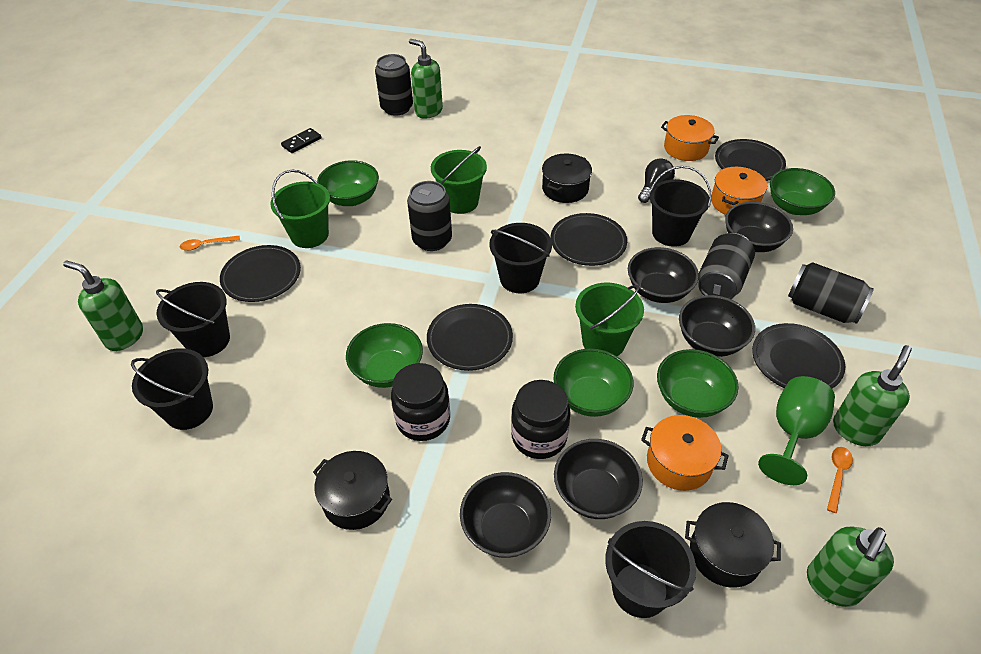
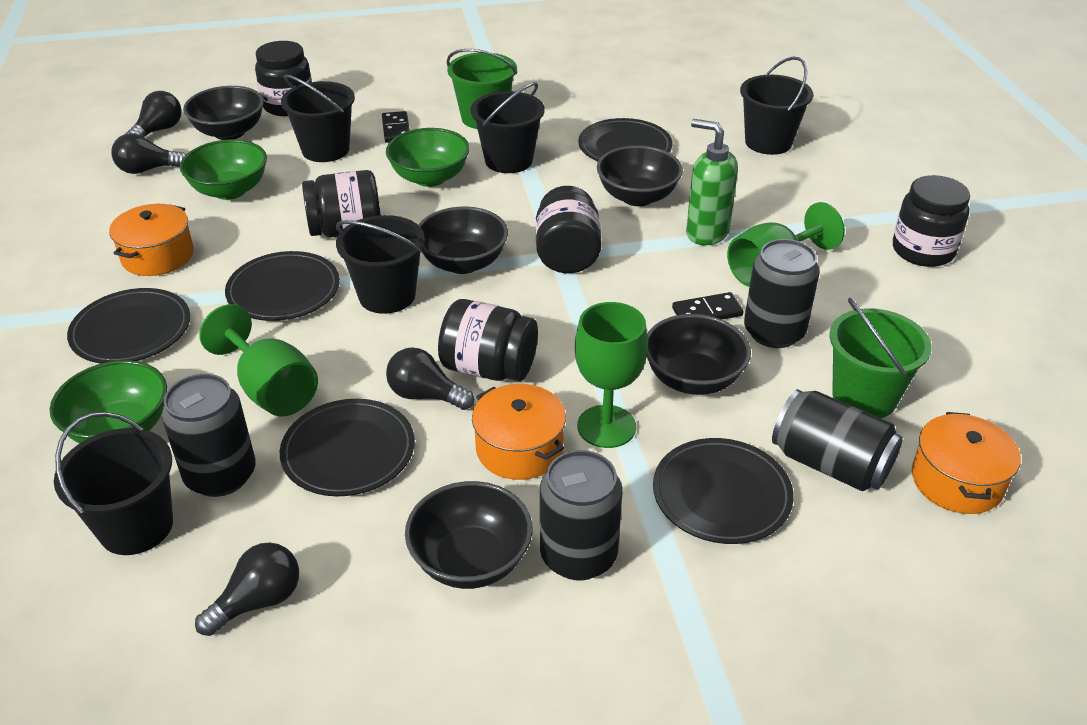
black domino: 1 -> 2
black jar: 2 -> 5
black light bulb: 1 -> 4
black pot: 3 -> 0
green bowl: 5 -> 3
green bucket: 3 -> 2
green goblet: 1 -> 3
green soap dispenser: 4 -> 1
orange spoon: 2 -> 0

